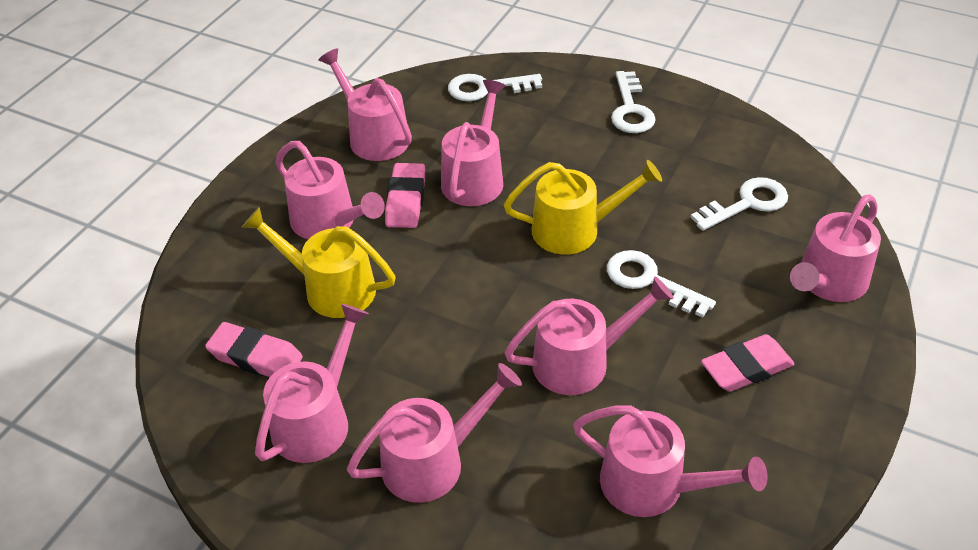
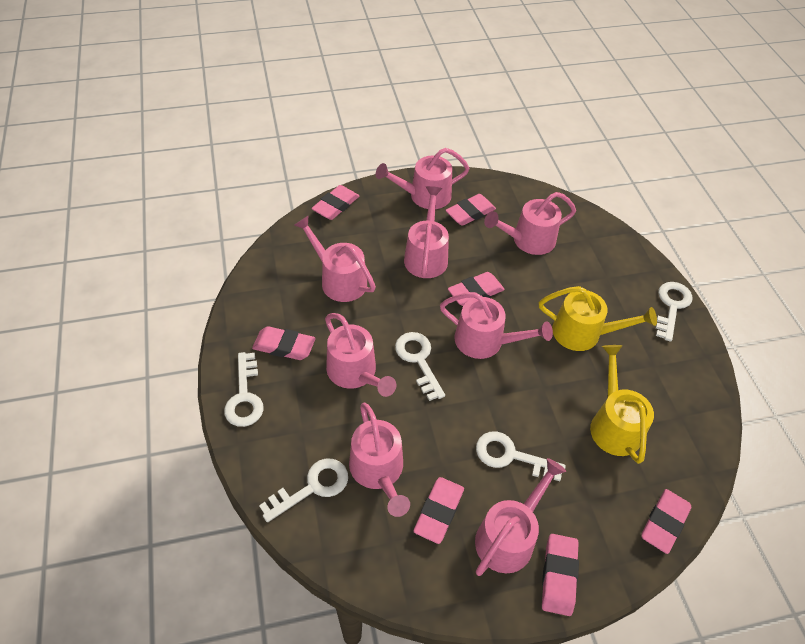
pink eraser: 3 -> 7
white key: 4 -> 5

